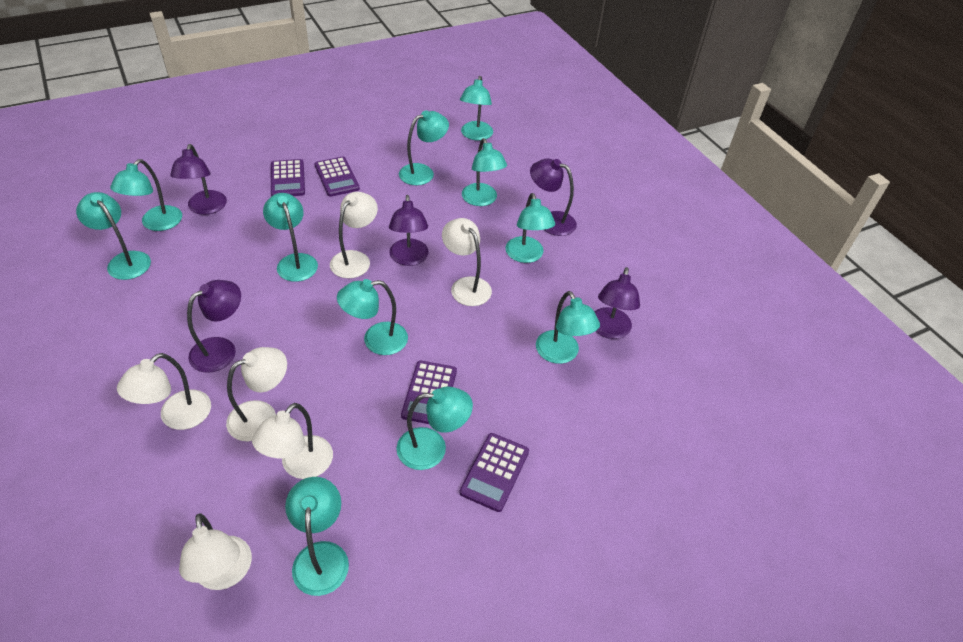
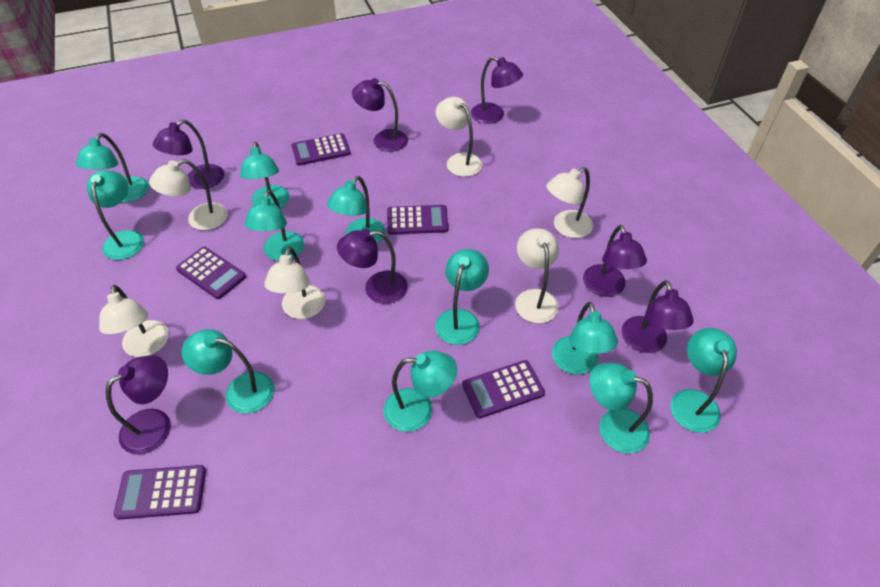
purple calculator: 4 -> 5
purple lamp: 5 -> 7

